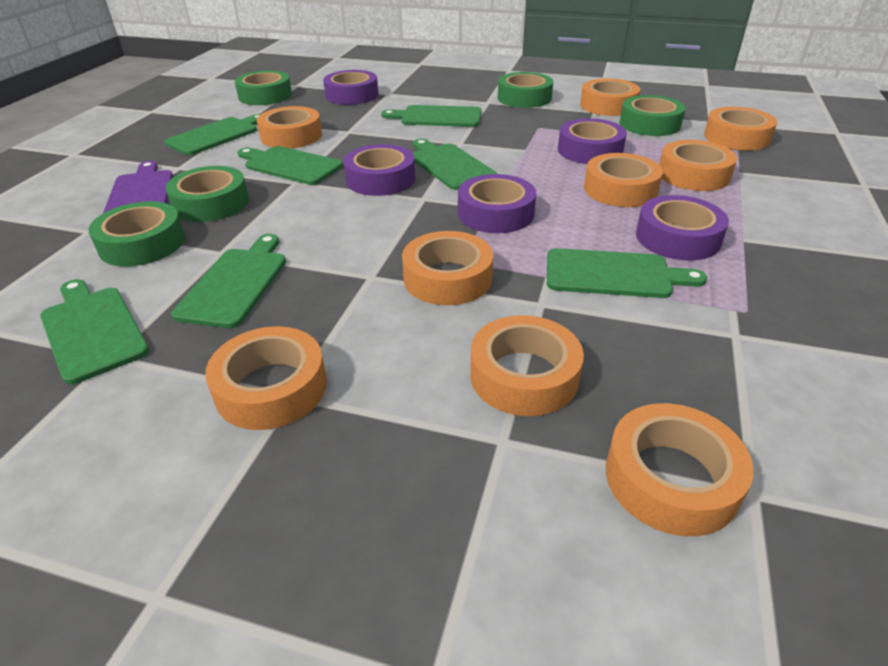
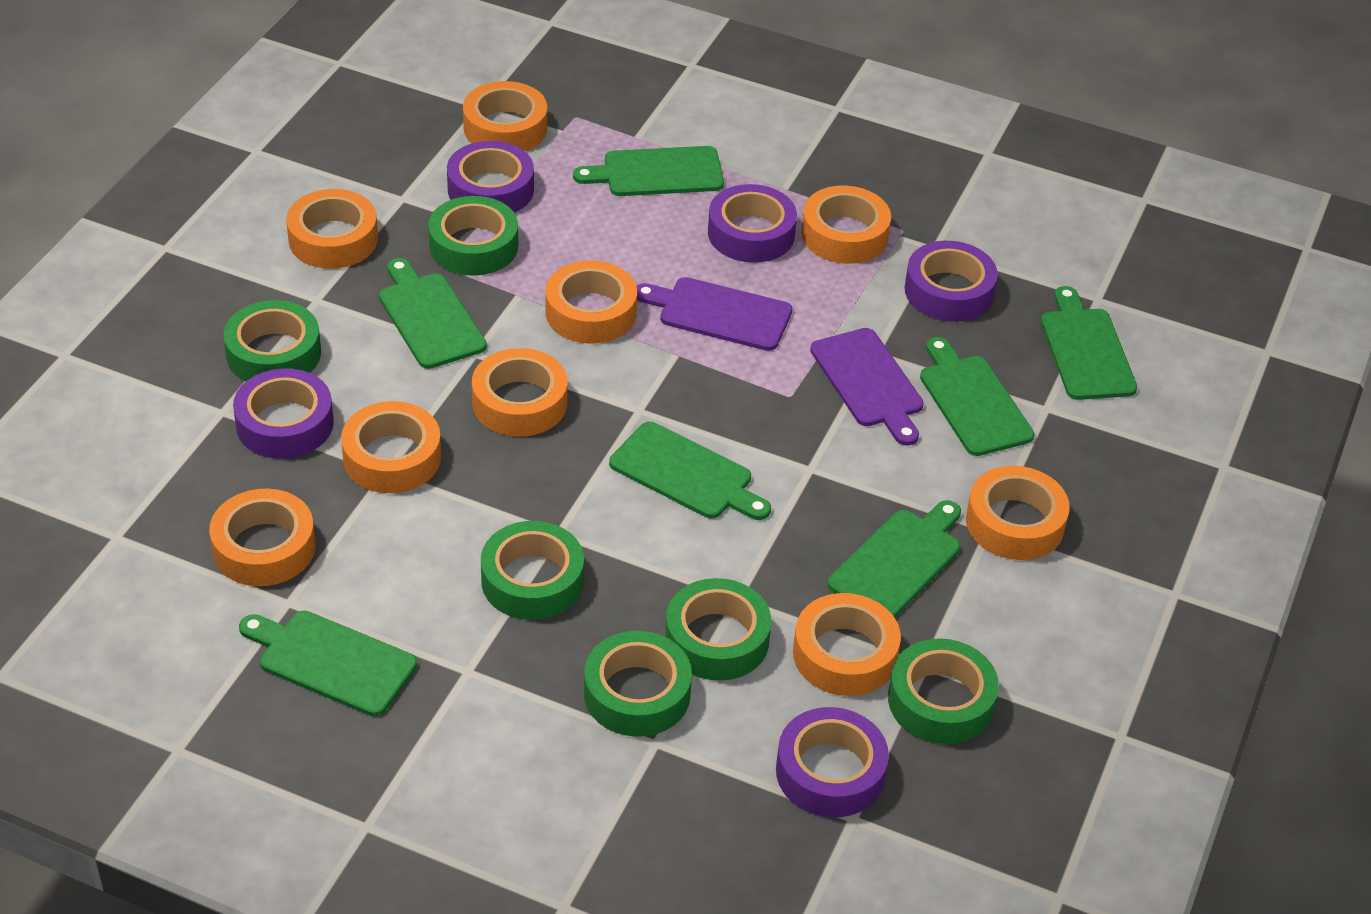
green tape: 5 -> 6
purple cutting board: 1 -> 2

